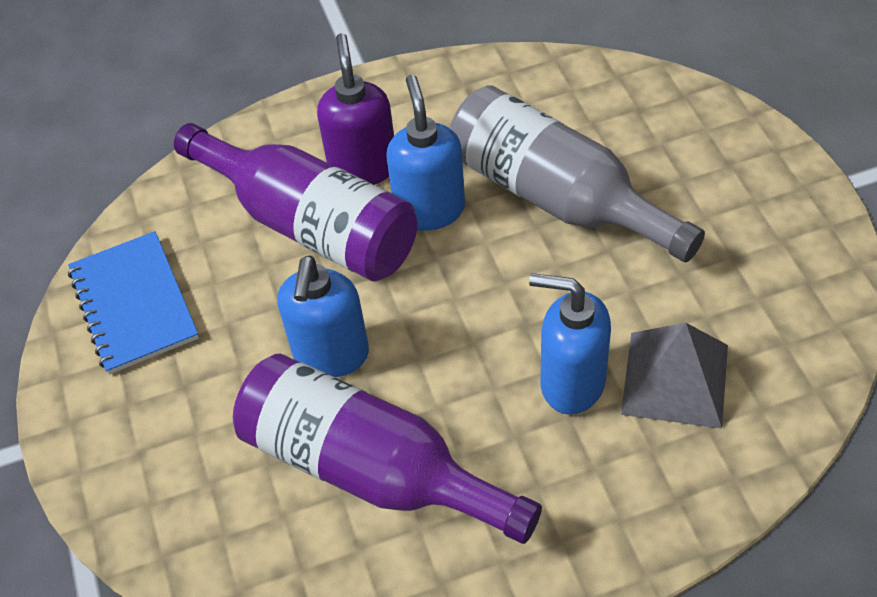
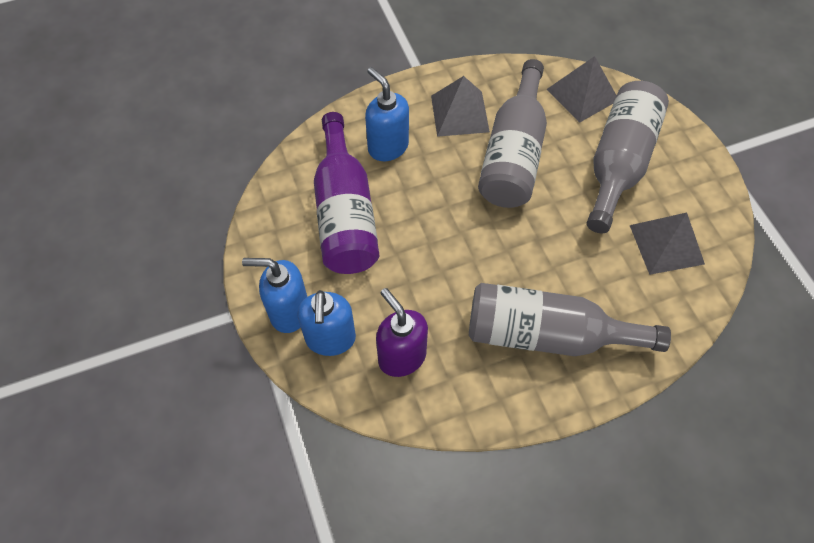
blue notebook: 1 -> 0
grey bottle: 1 -> 3
grey pyramid: 1 -> 3
purple bottle: 2 -> 1

